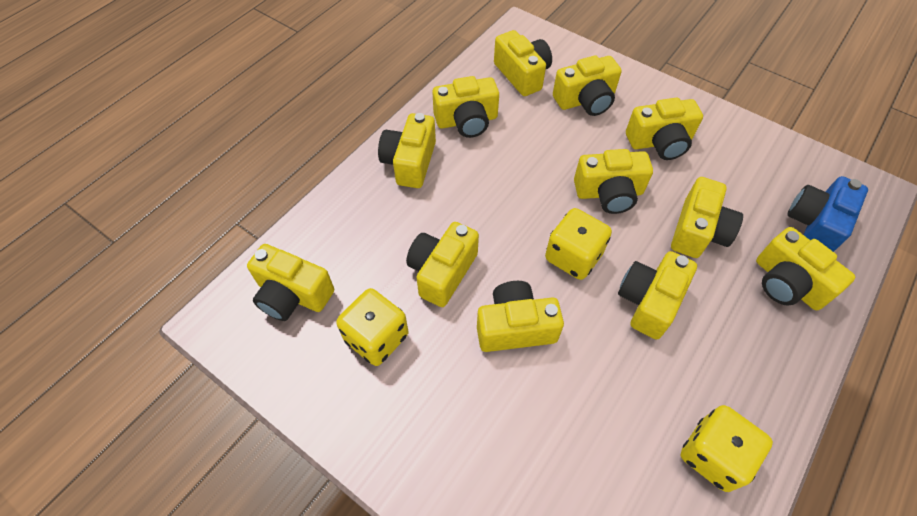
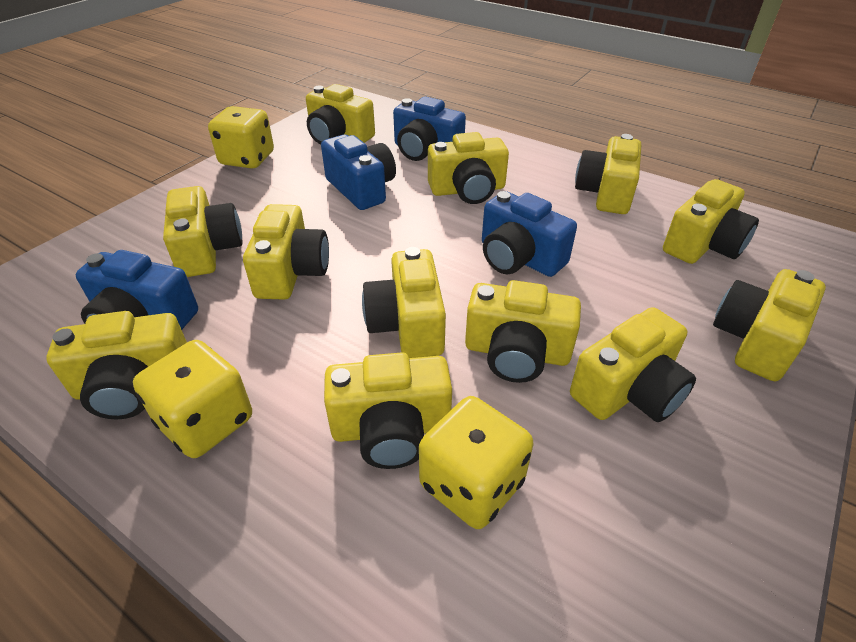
blue camera: 1 -> 4

